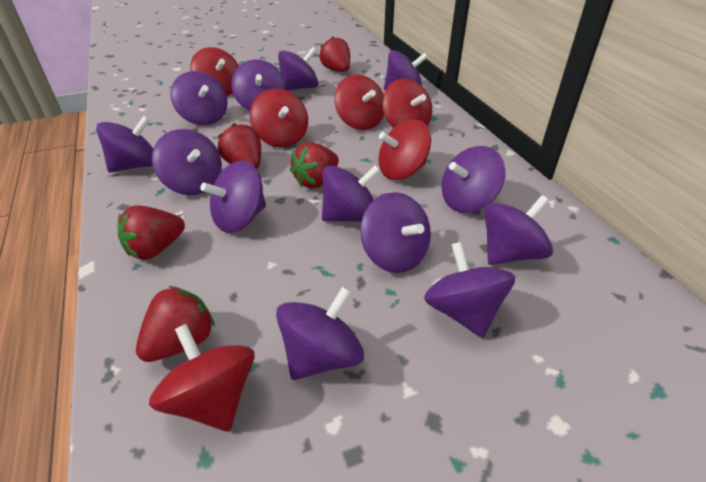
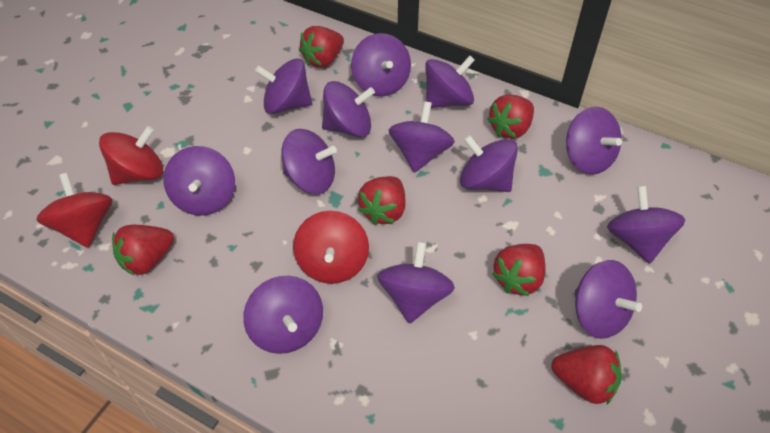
red spinning top: 6 -> 3
red strawberry: 5 -> 6

